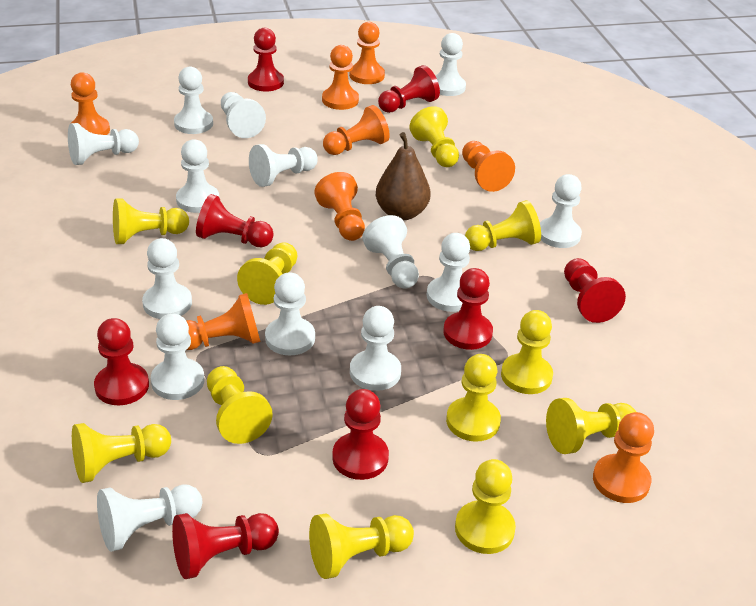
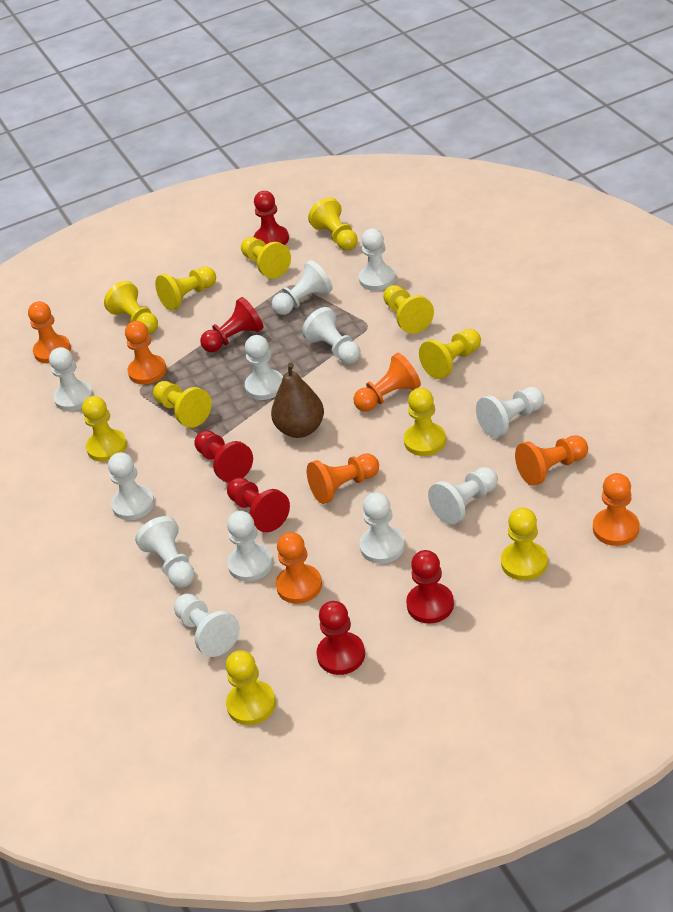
orange pawn: 8 -> 7
red pawn: 8 -> 6
white pawn: 14 -> 12

